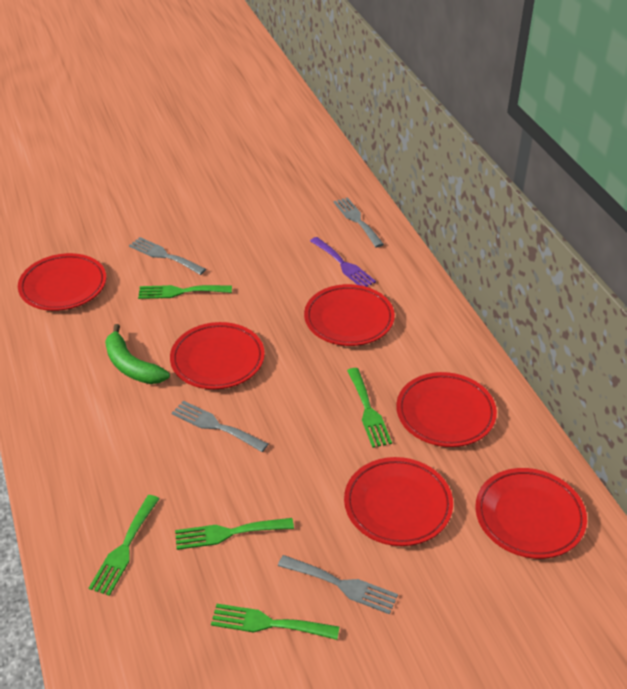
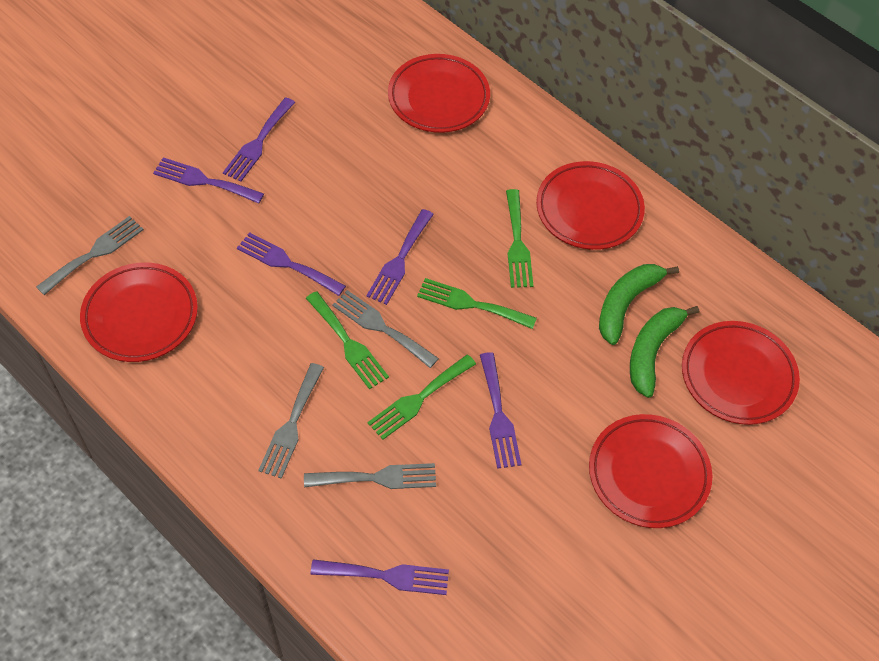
green banana: 1 -> 2
green fork: 5 -> 4
purple fork: 1 -> 6
red plate: 6 -> 5

